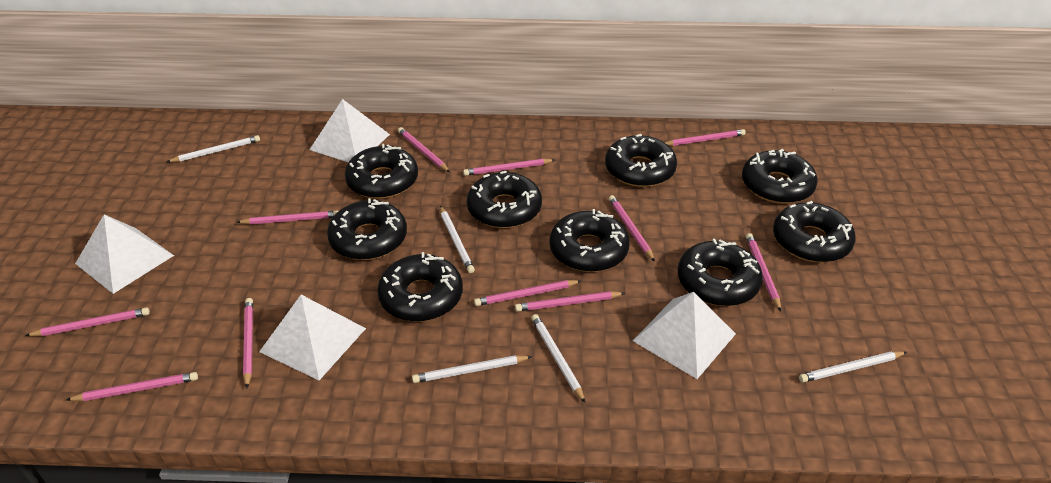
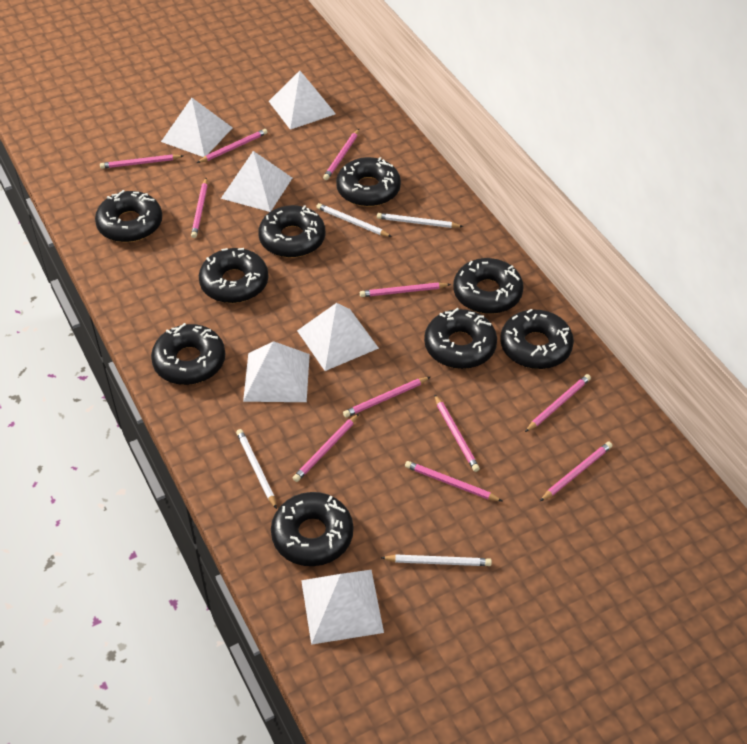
white pencil: 5 -> 4
white pyramid: 4 -> 6

